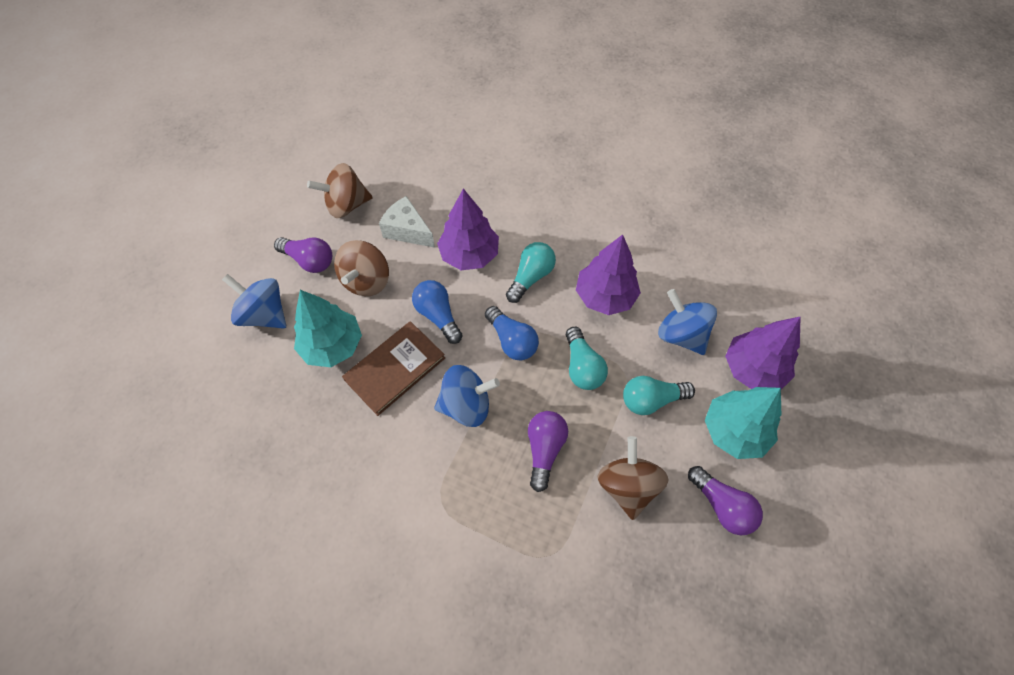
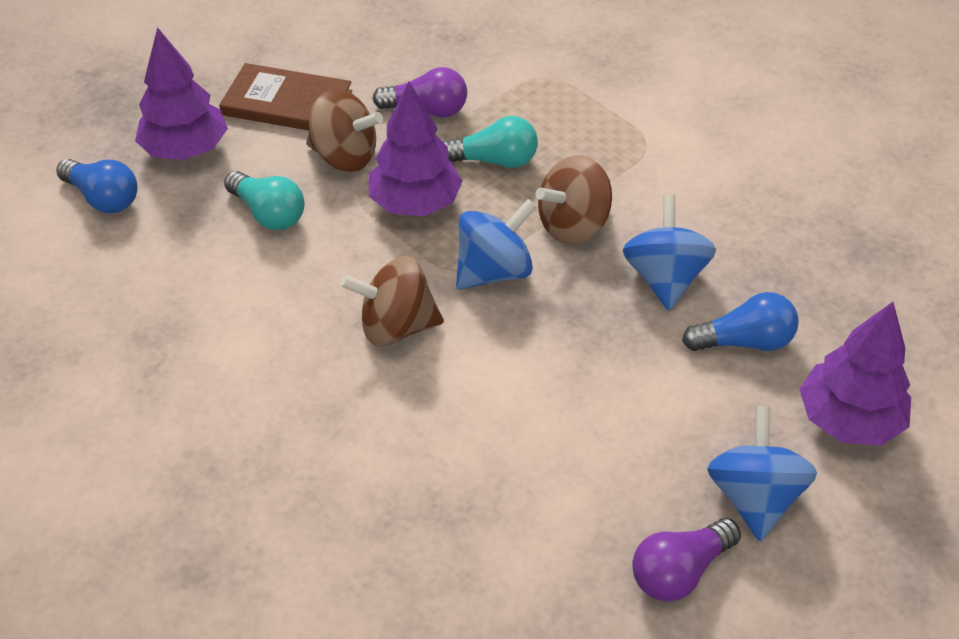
purple light bulb: 3 -> 2
turquoise light bulb: 3 -> 2
turquoise tree: 2 -> 0
white cheese: 1 -> 0

